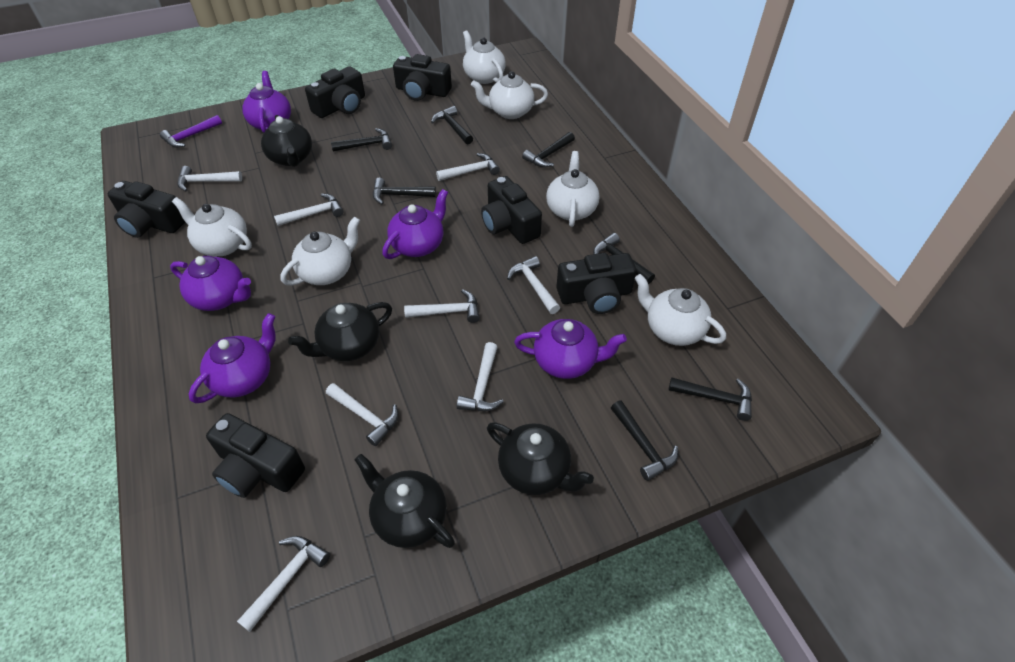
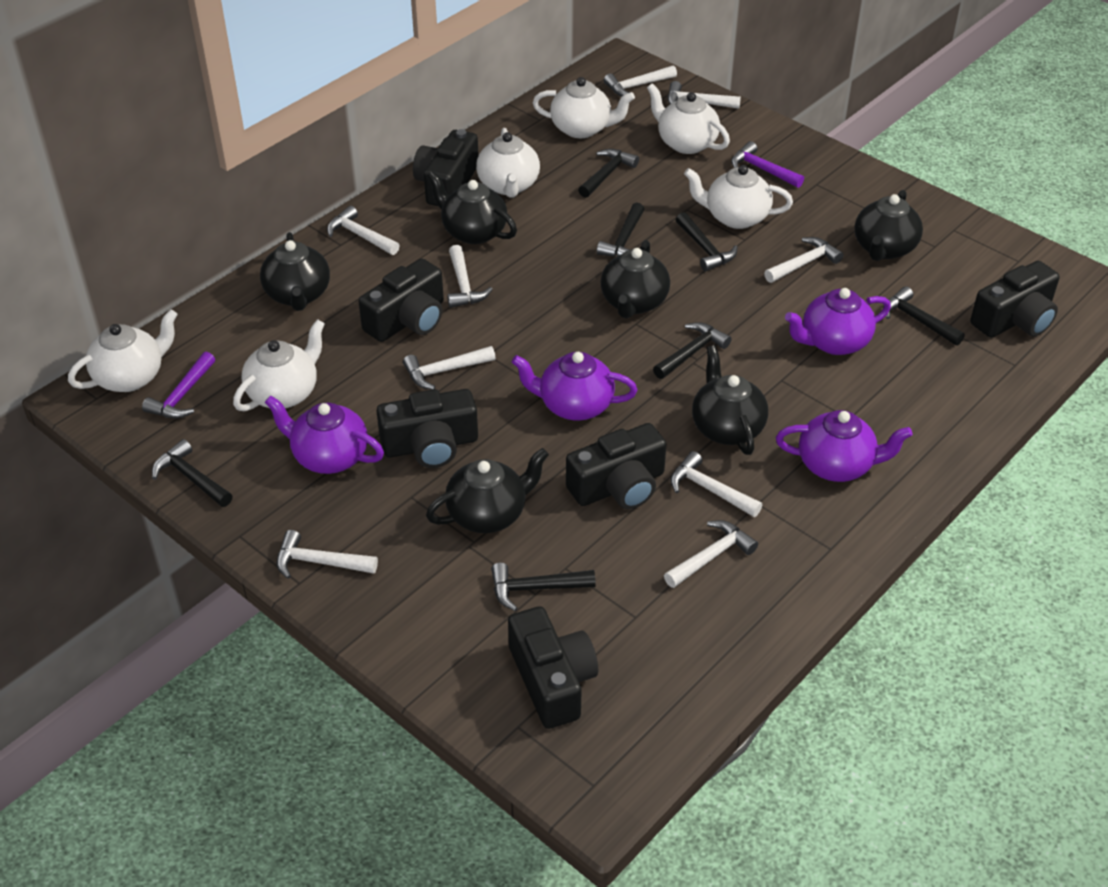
black teapot: 4 -> 6
purple hammer: 1 -> 2
purple teapot: 5 -> 4
white hammer: 8 -> 9

